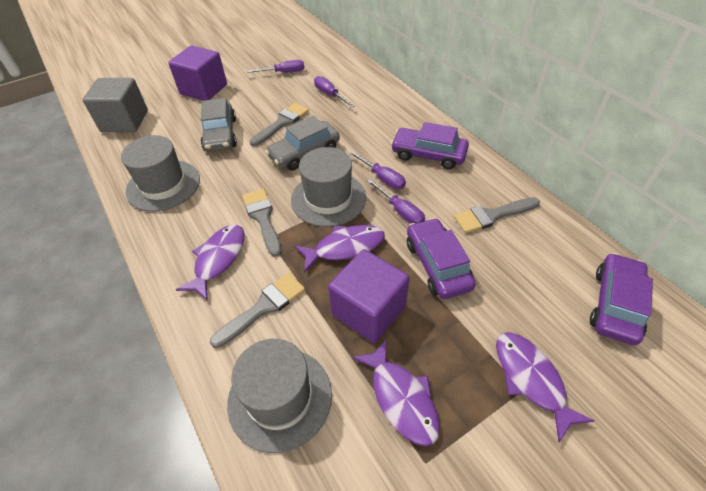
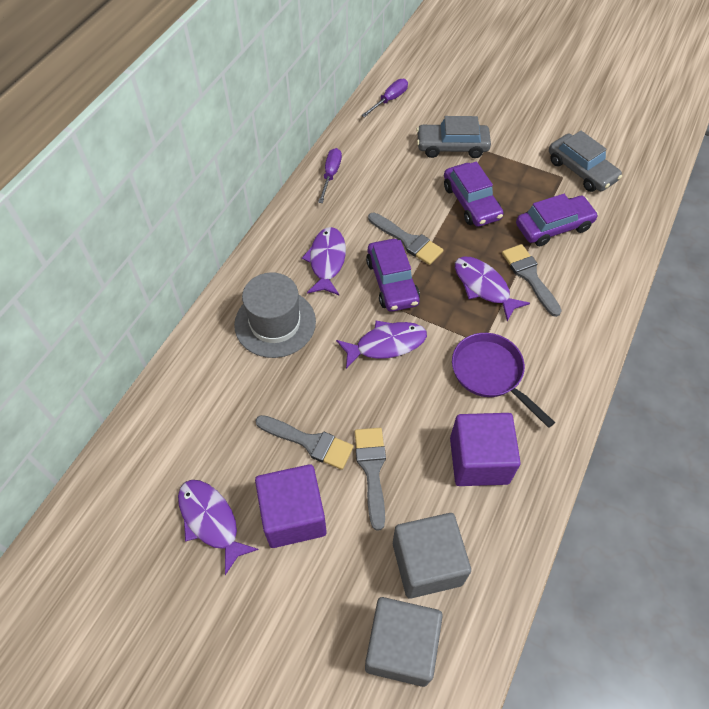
grey cube: 1 -> 2
grey hat: 3 -> 1
purple pan: 0 -> 1
purple screwdriver: 4 -> 2

